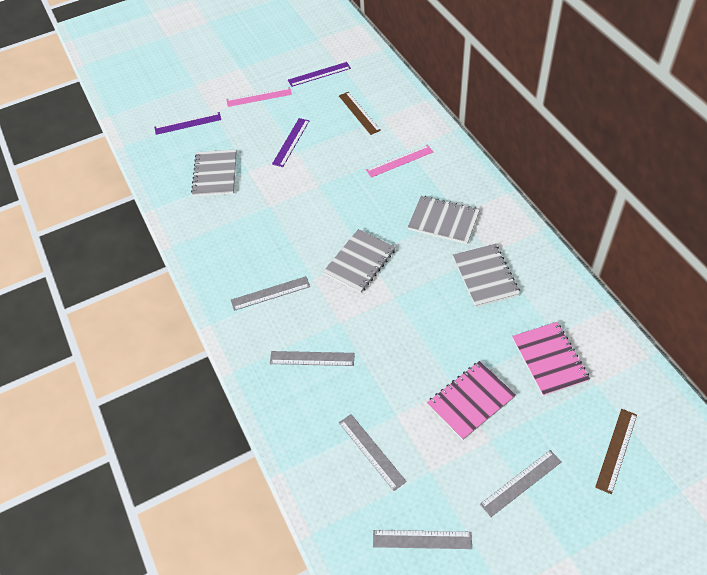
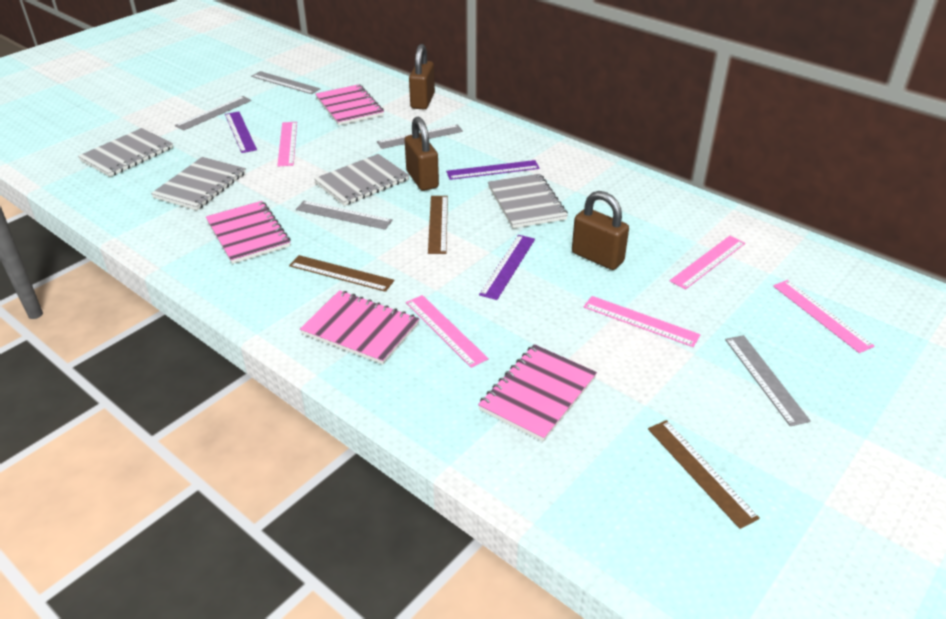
brown padlock: 0 -> 3
brown ruler: 2 -> 3
pink notebook: 2 -> 4
pink ruler: 2 -> 5

